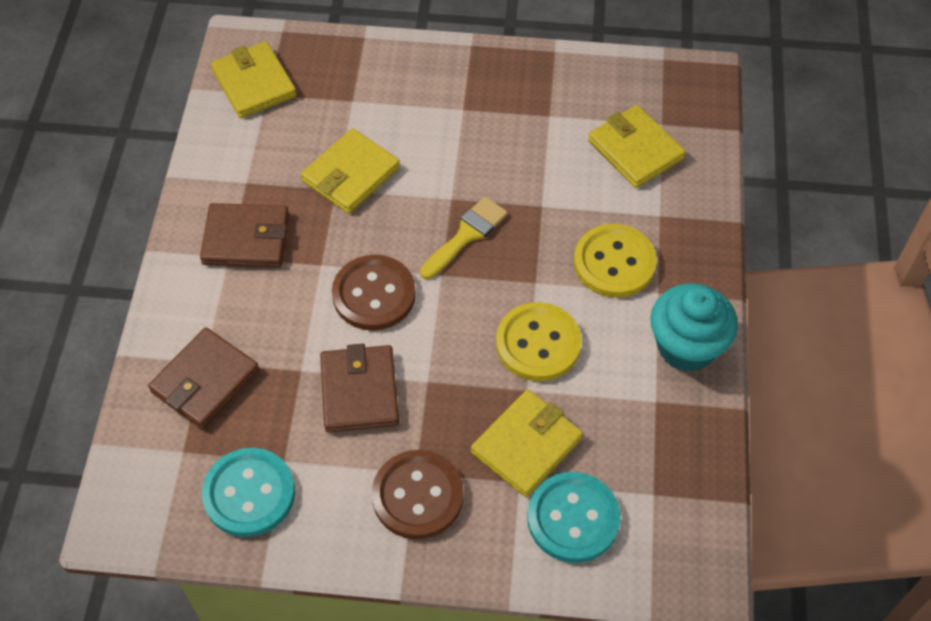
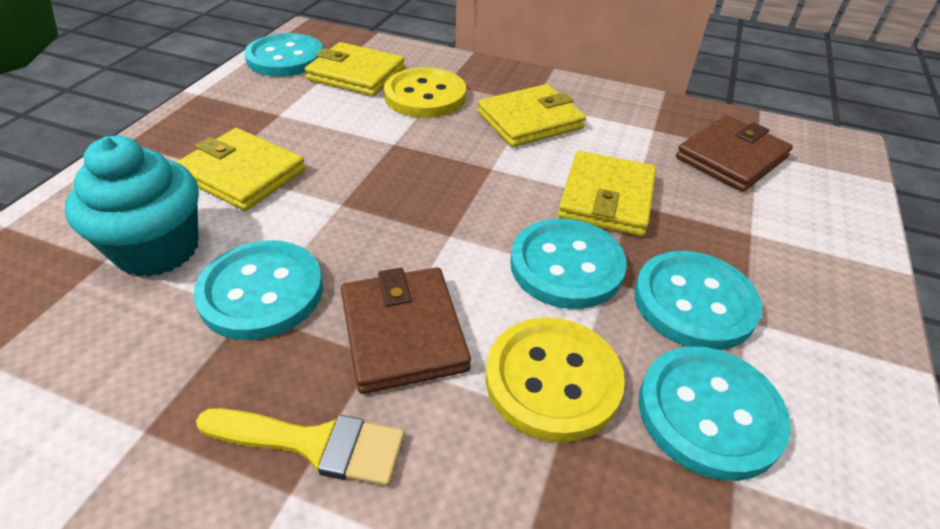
brown button: 2 -> 0
brown wallet: 3 -> 2
turquoise button: 2 -> 5

